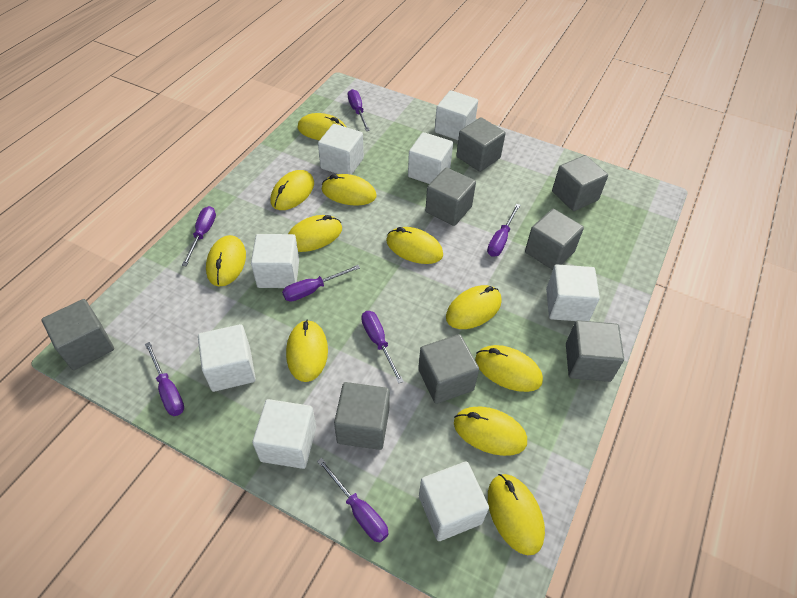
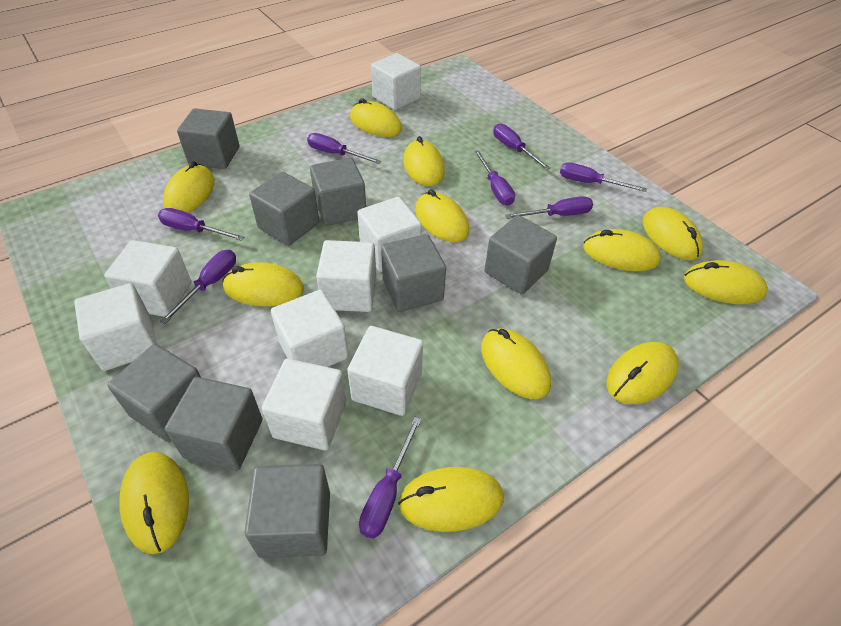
purple screwdriver: 7 -> 8
yellow mouse: 11 -> 12

